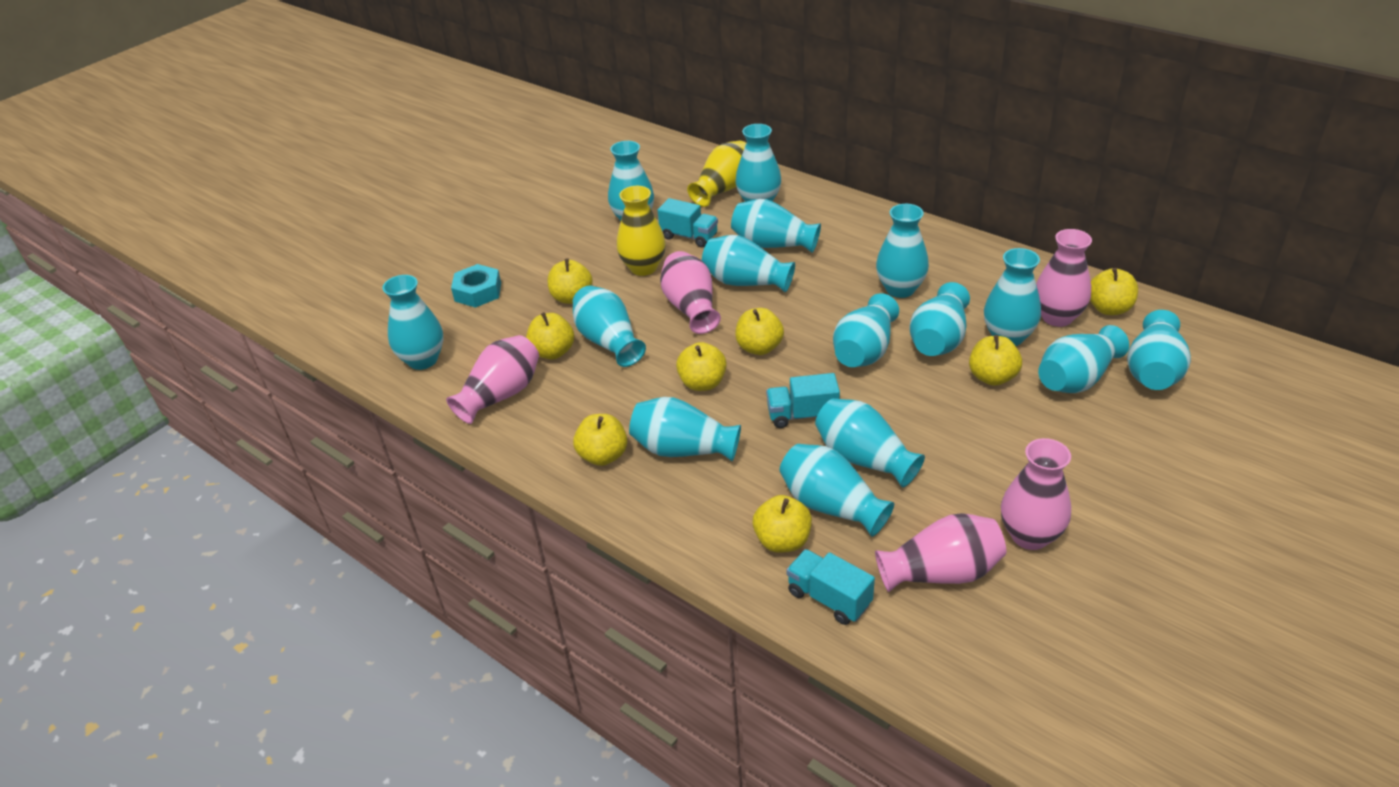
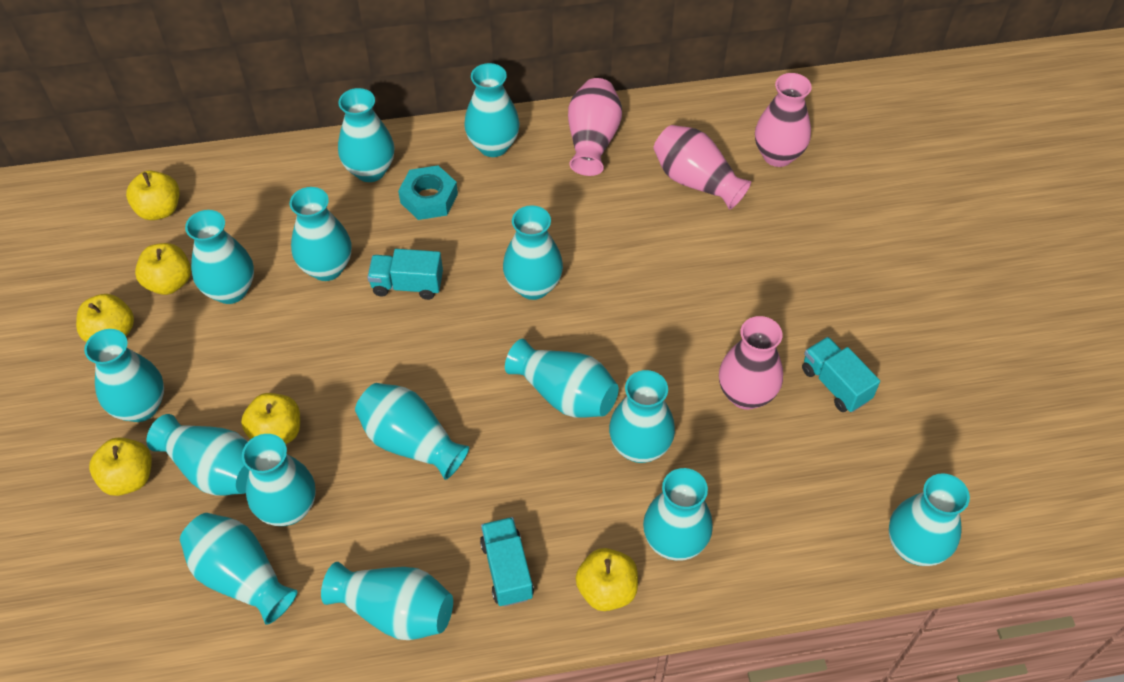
pink vase: 5 -> 4
yellow apple: 8 -> 6
yellow vase: 2 -> 0

